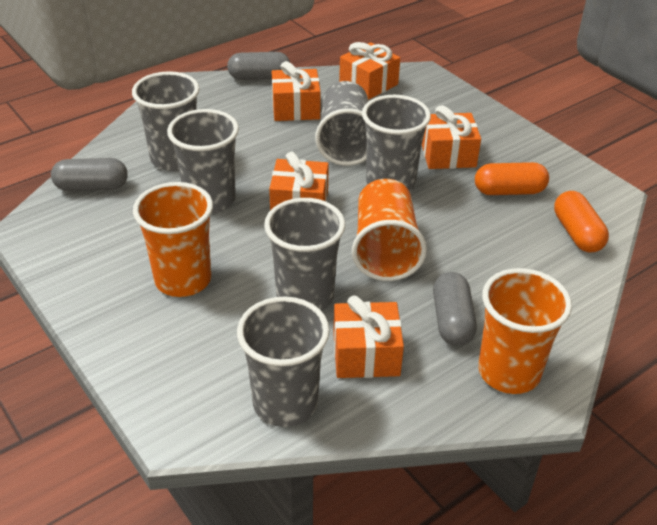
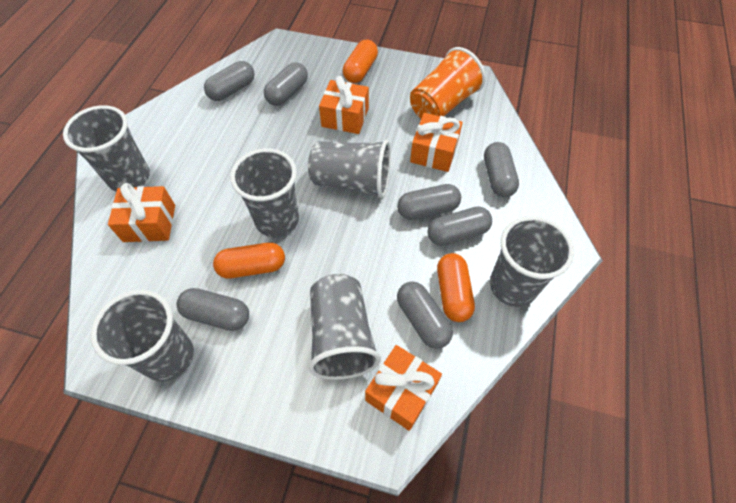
grey capsule: 3 -> 7
orange capsule: 2 -> 3
orange cup: 3 -> 1
orange gift: 5 -> 4

